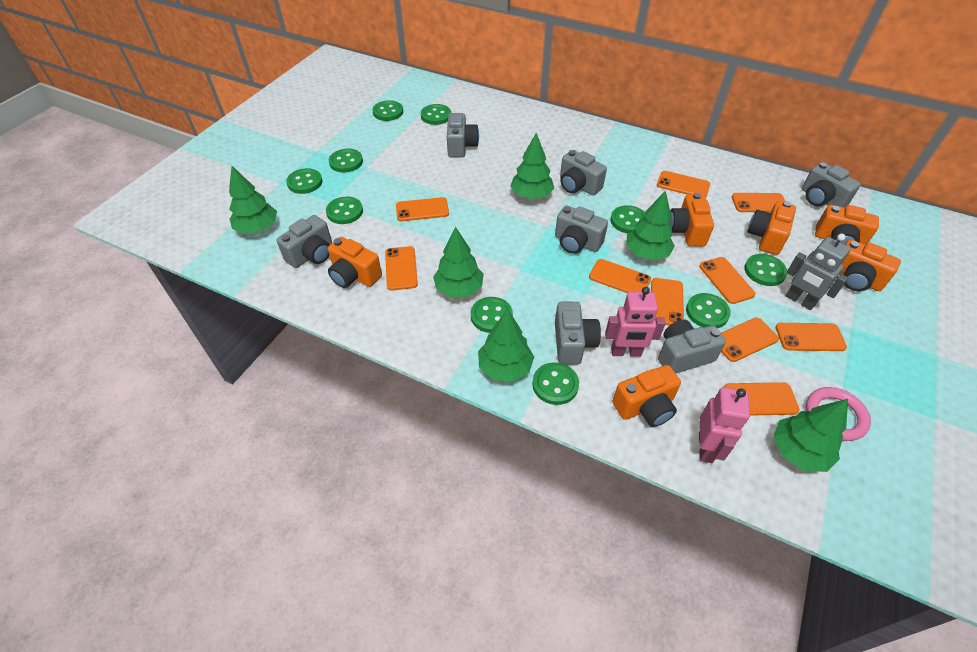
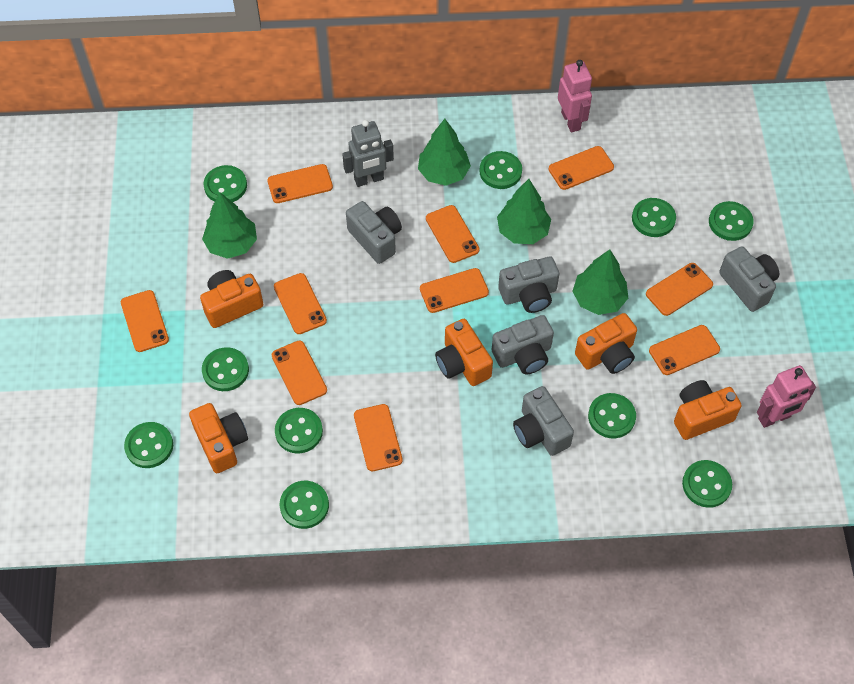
green tree: 6 -> 4
grey camera: 7 -> 5
orange camera: 6 -> 5
pink ring: 1 -> 0

